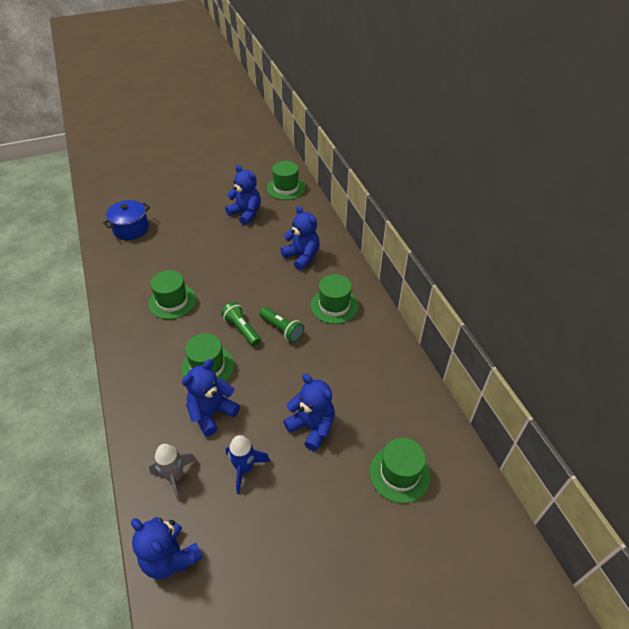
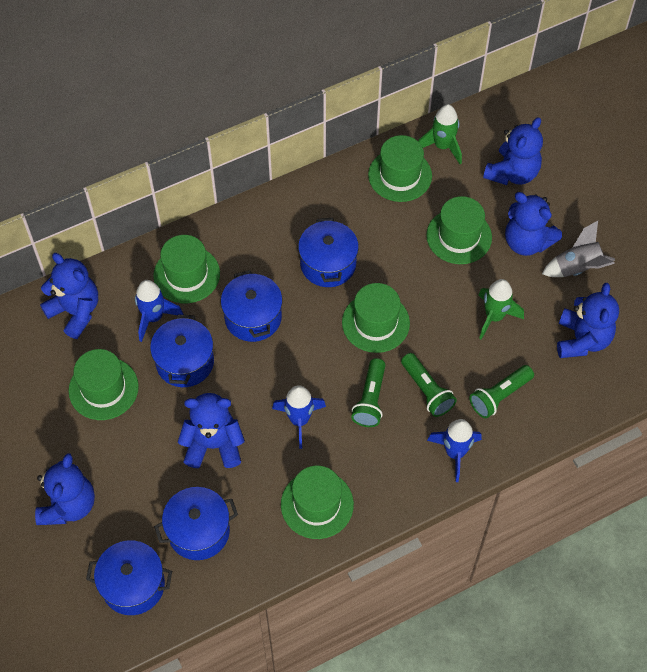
blue pot: 1 -> 5
blue rocket: 1 -> 3
blue teddy bear: 5 -> 6
green flashlight: 2 -> 3
green hat: 5 -> 6
green rocket: 0 -> 2

